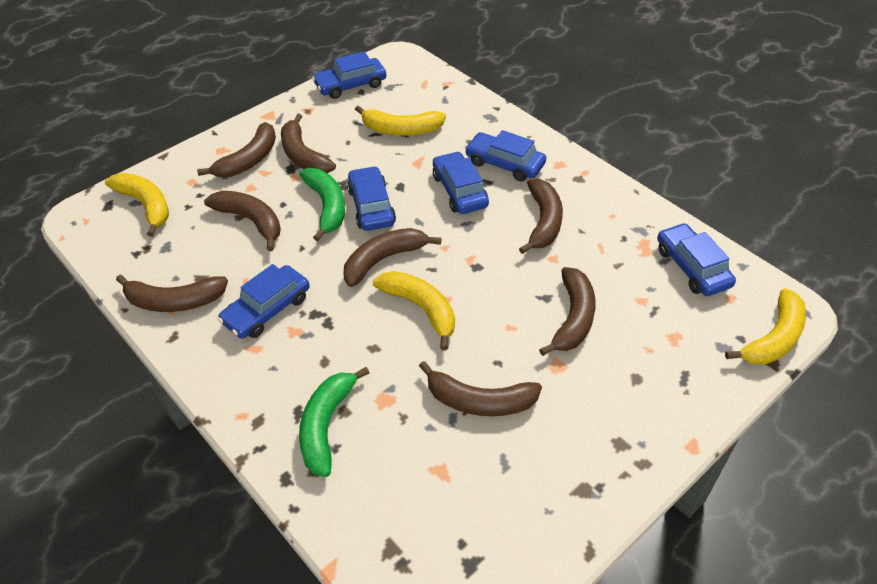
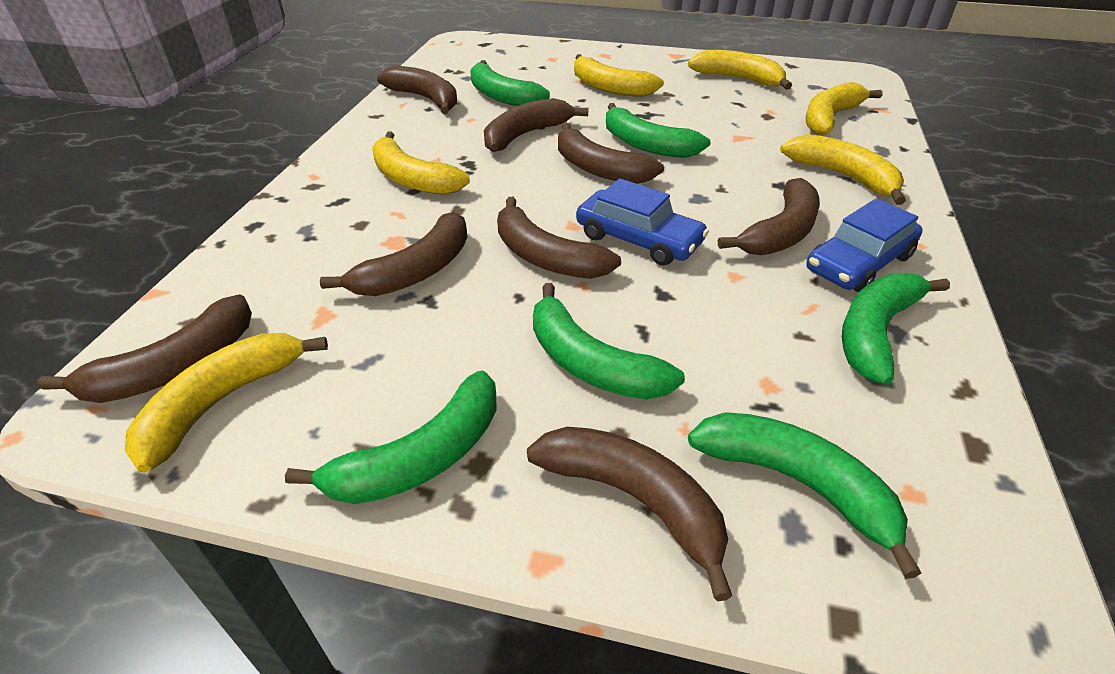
blue car: 6 -> 2
green banana: 2 -> 6
yellow banana: 4 -> 6

